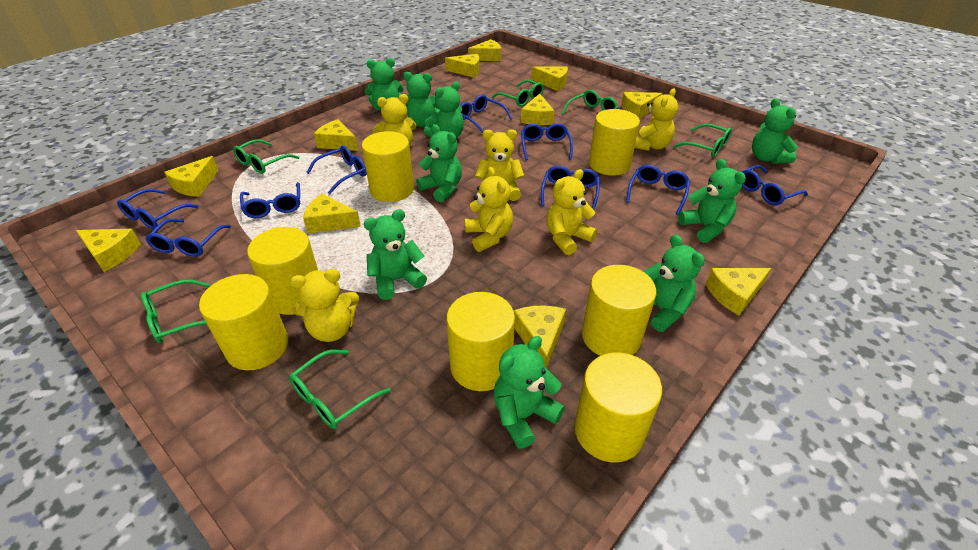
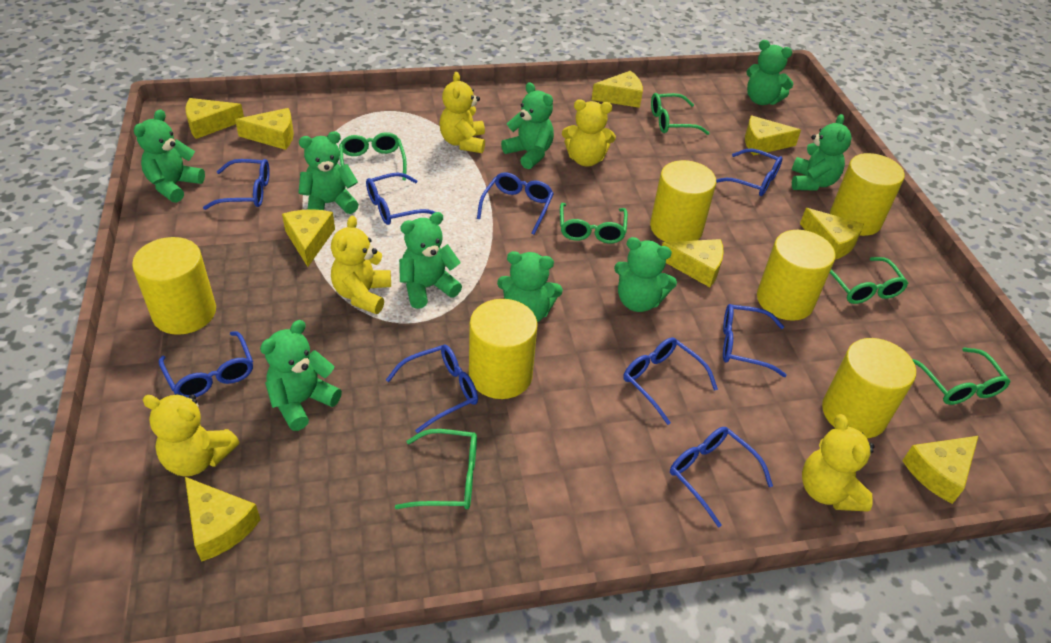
yellow cheese: 11 -> 9
yellow cylinder: 7 -> 6
yellow teddy bear: 6 -> 5

